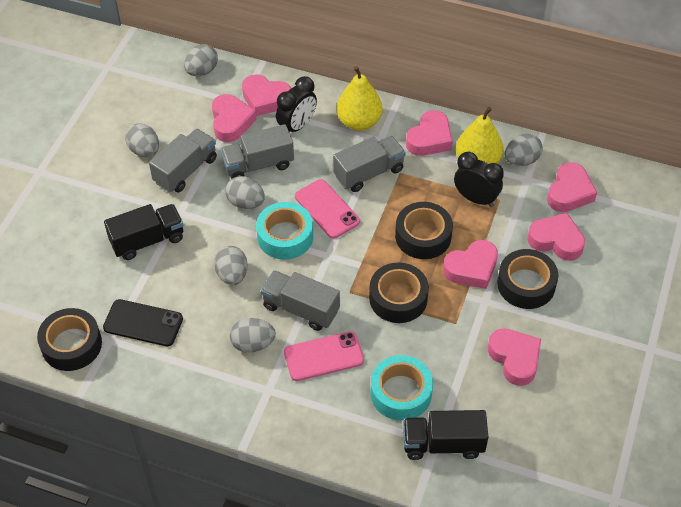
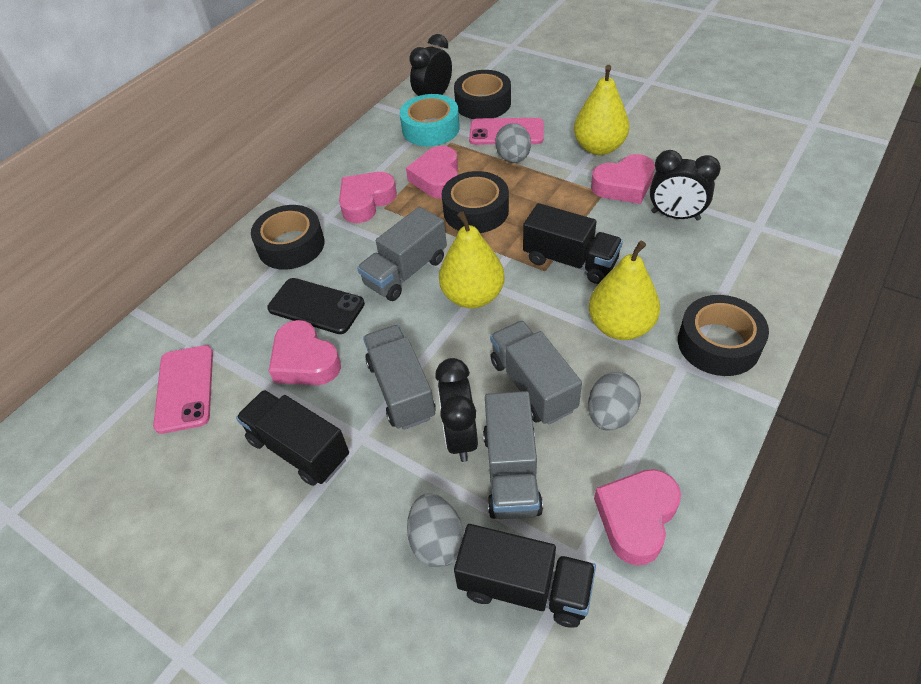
black clock: 2 -> 3
black truck: 2 -> 3
grey egg: 6 -> 3
pink heart: 7 -> 5
turquoise tape: 2 -> 1
yellow pear: 2 -> 3

